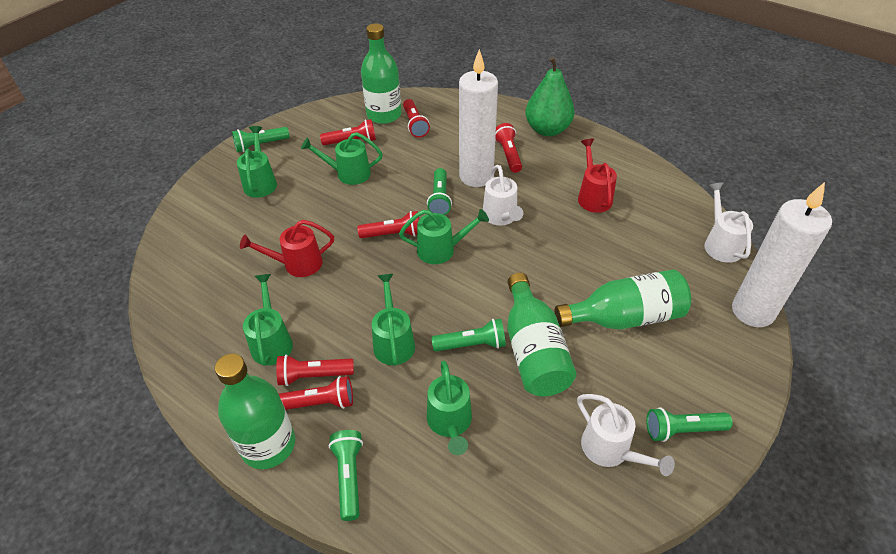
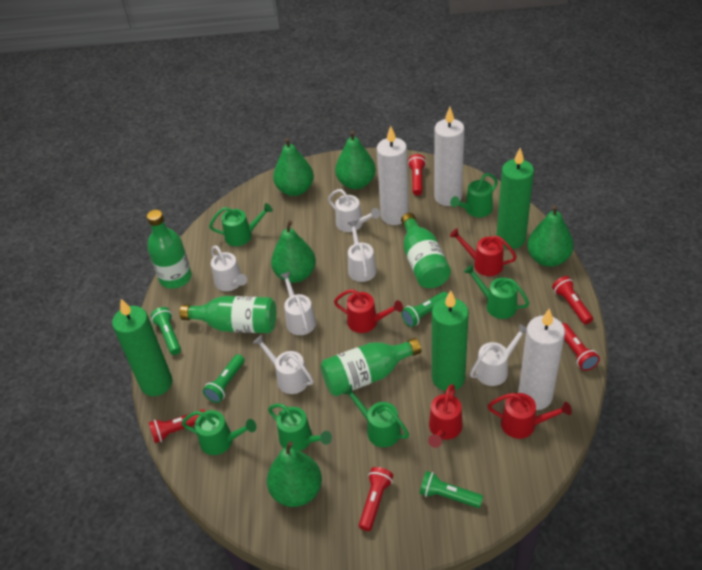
green candle: 0 -> 3
green flashlight: 5 -> 4
green pear: 1 -> 5
red flashlight: 6 -> 5
red watering can: 2 -> 4
white candle: 2 -> 3
white watering can: 3 -> 6

